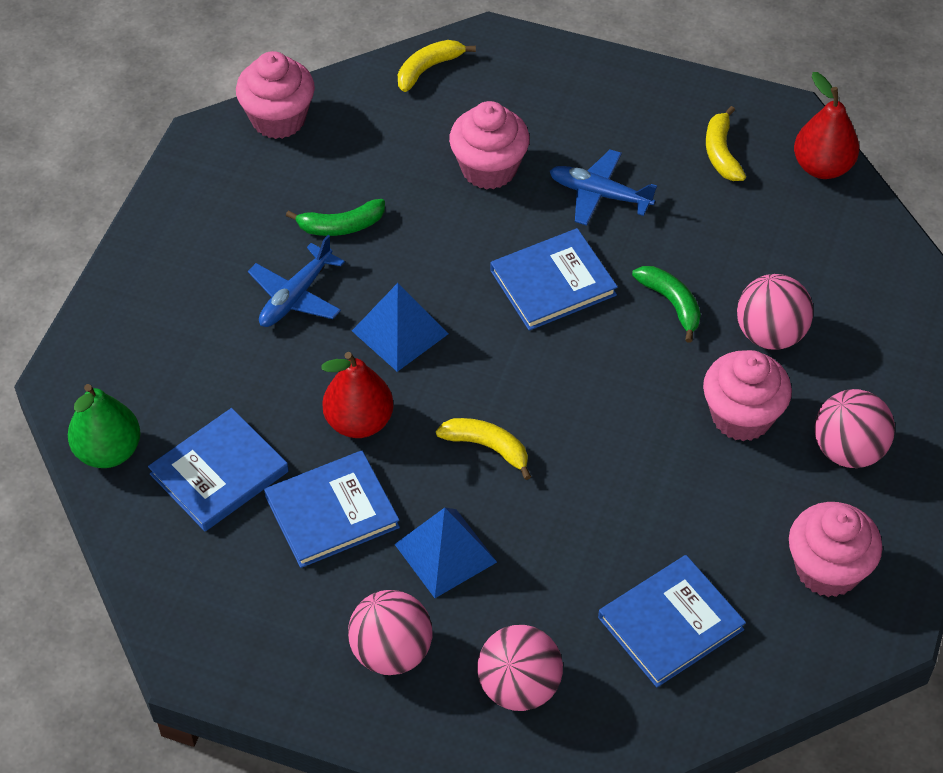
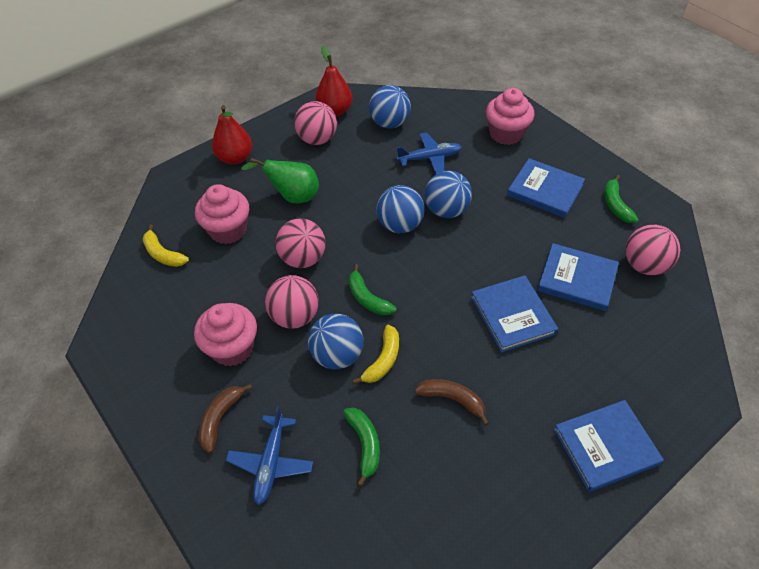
blue ball: 0 -> 4
blue pyramid: 2 -> 0
brown banana: 0 -> 2
green banana: 2 -> 3
pink cupcake: 4 -> 3
yellow banana: 3 -> 2

